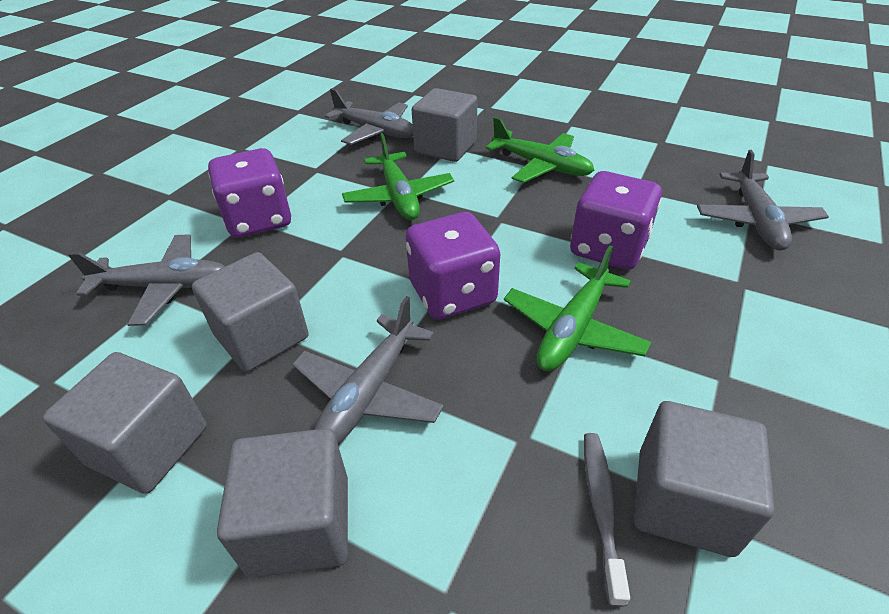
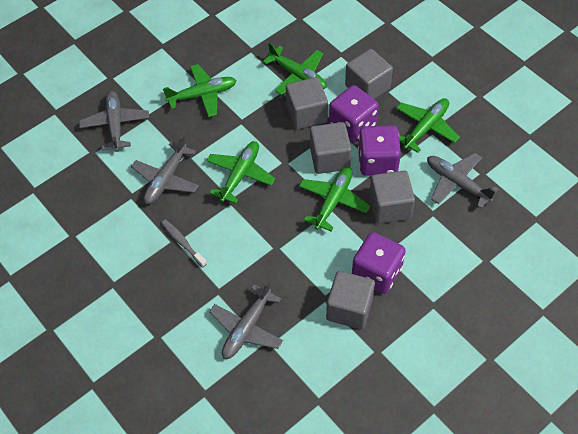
green plane: 3 -> 5

